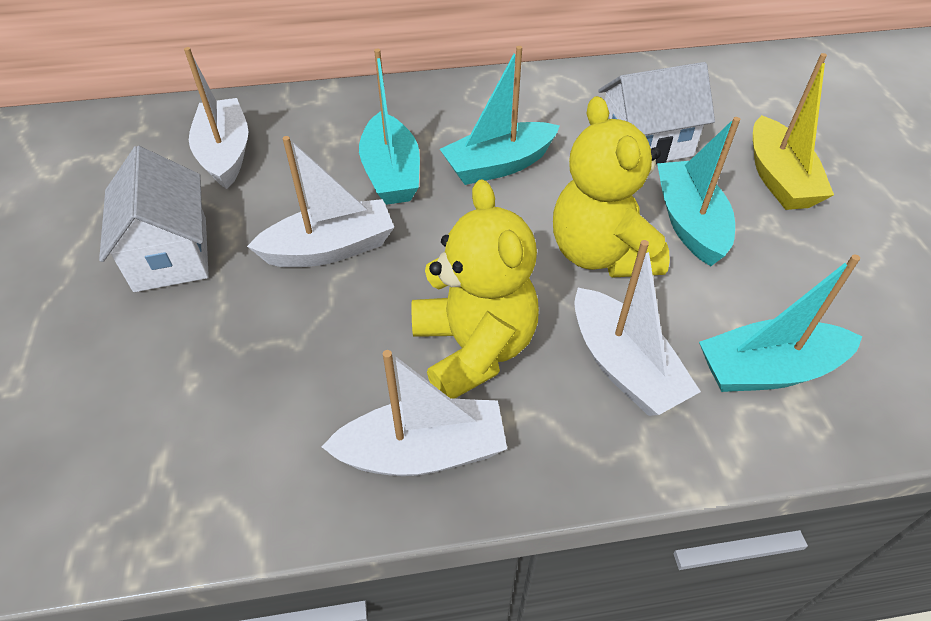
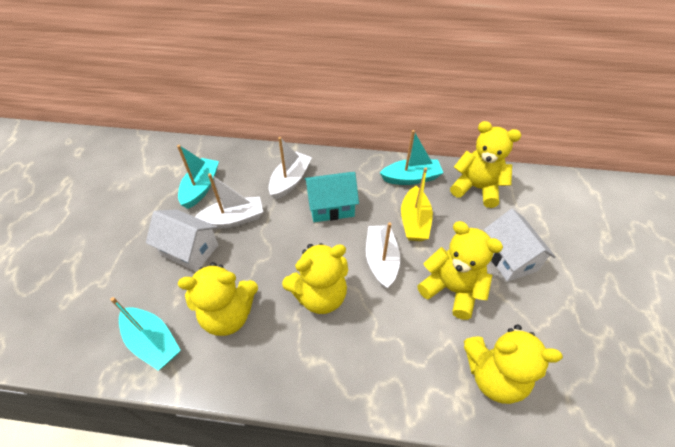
turquoise boat: 4 -> 3
turquoise house: 0 -> 1
white boat: 4 -> 3
yellow teddy bear: 2 -> 5

